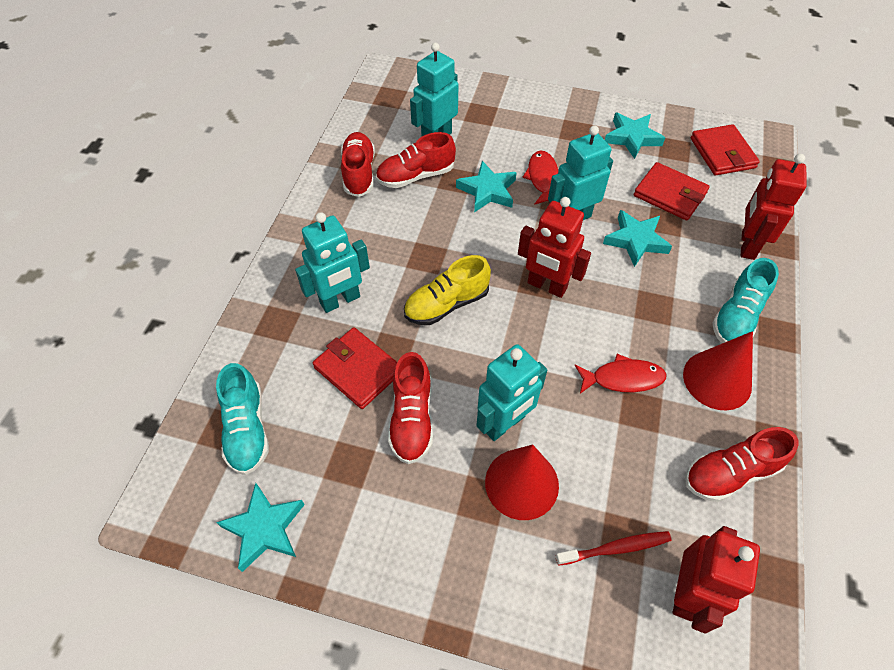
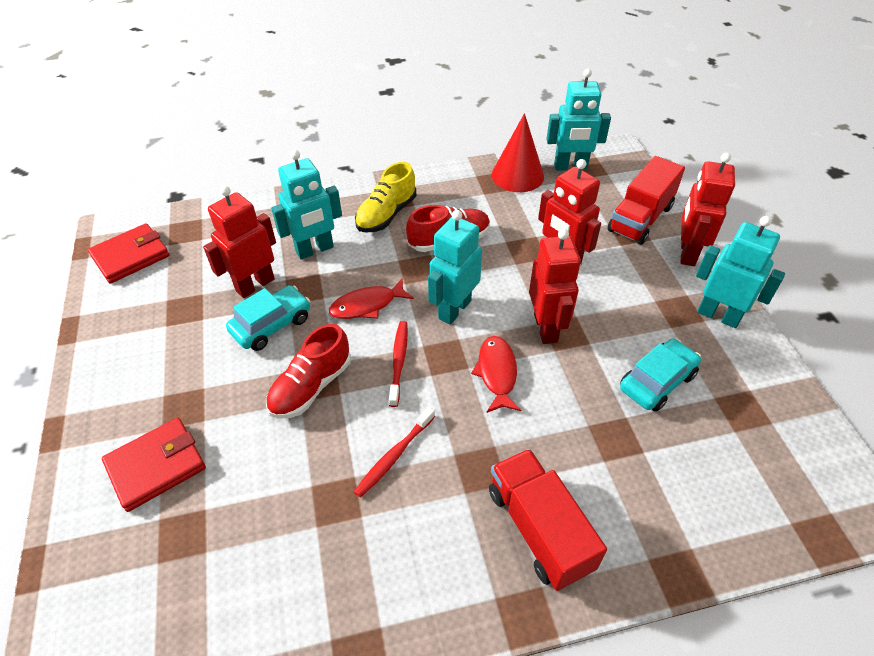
red cone: 2 -> 1
red robot: 3 -> 4
red shoe: 4 -> 2
red toothbrush: 1 -> 2
red truck: 0 -> 2
red wallet: 3 -> 2
turquoise car: 0 -> 2
turquoise shoe: 2 -> 0
turquoise star: 4 -> 0

